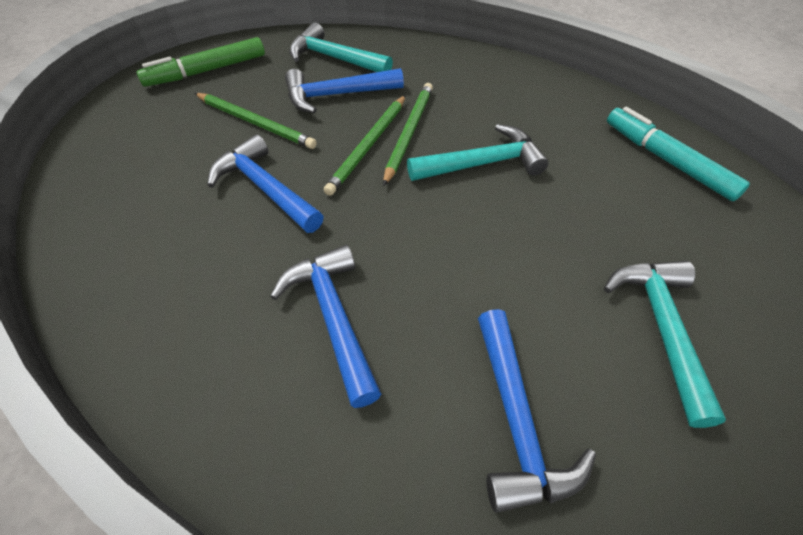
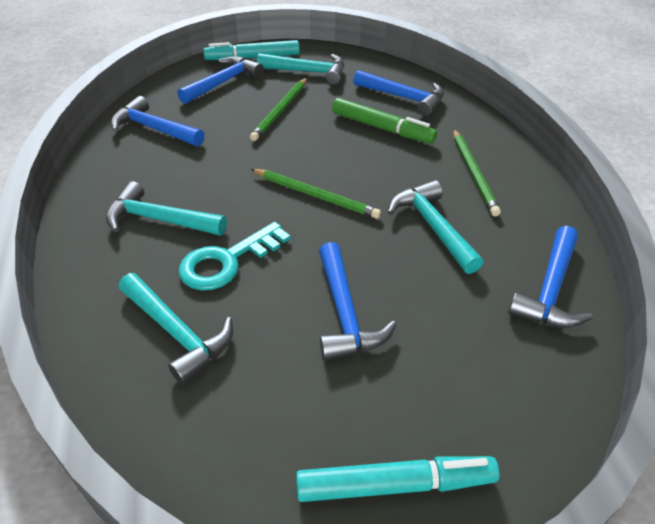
blue hammer: 4 -> 5
turquoise hammer: 3 -> 4
turquoise key: 0 -> 1
turquoise marker: 1 -> 2

